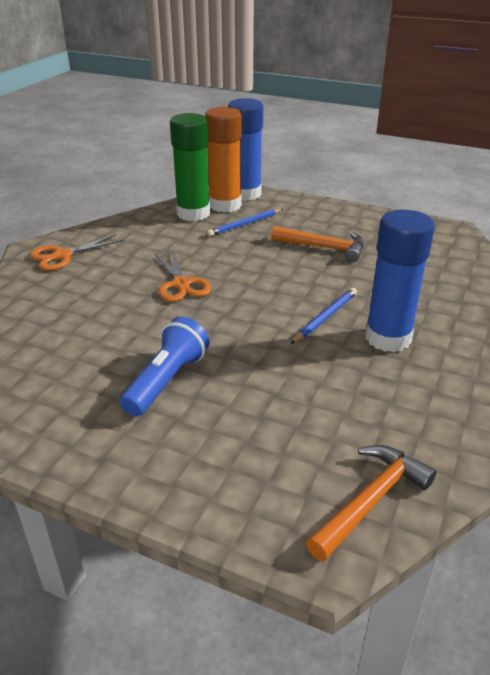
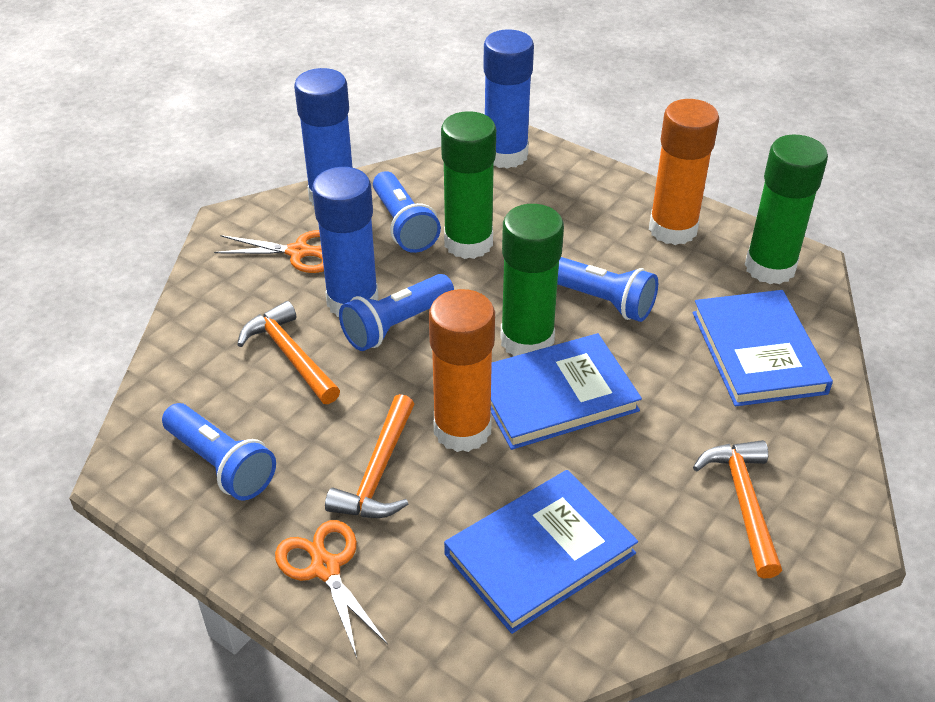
blue book: 0 -> 3
blue flashlight: 1 -> 4
blue glue stick: 2 -> 3
blue pencil: 2 -> 0
green glue stick: 1 -> 3
orange glue stick: 1 -> 2
orange hammer: 2 -> 3

